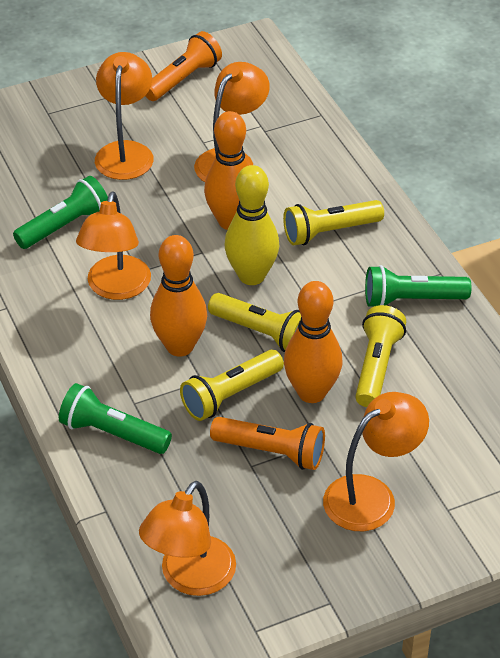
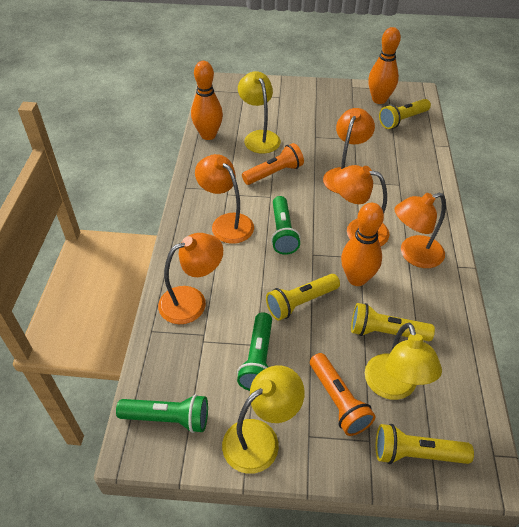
yellow bowling pin: 1 -> 0
yellow lamp: 0 -> 3

